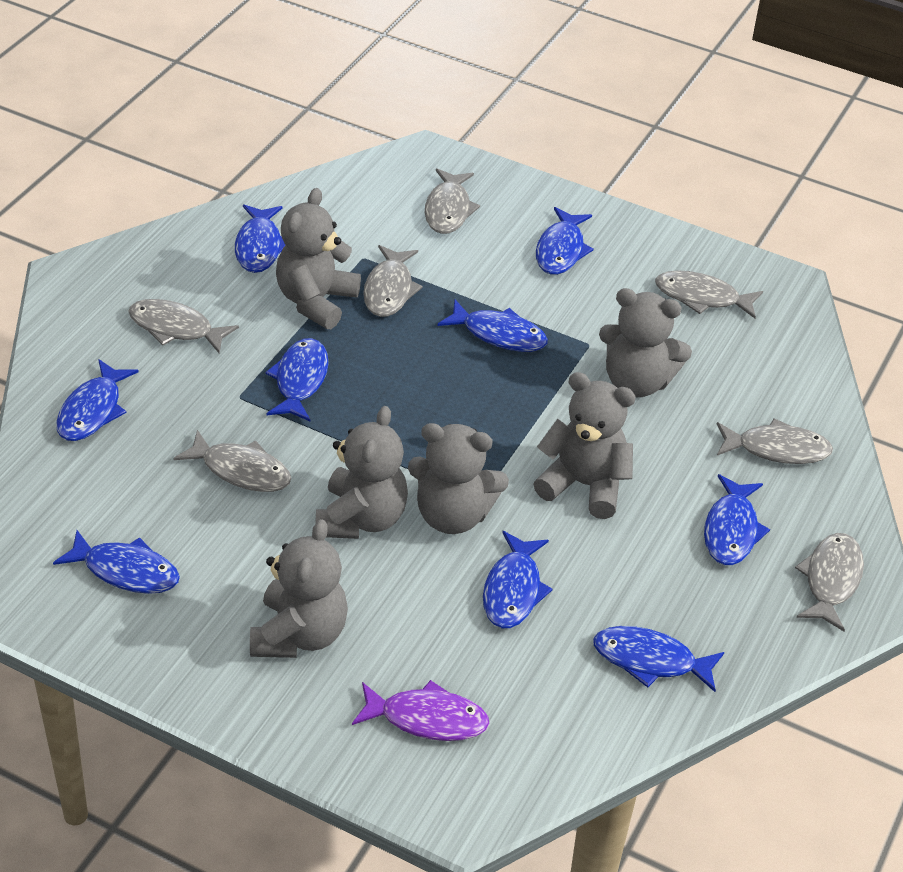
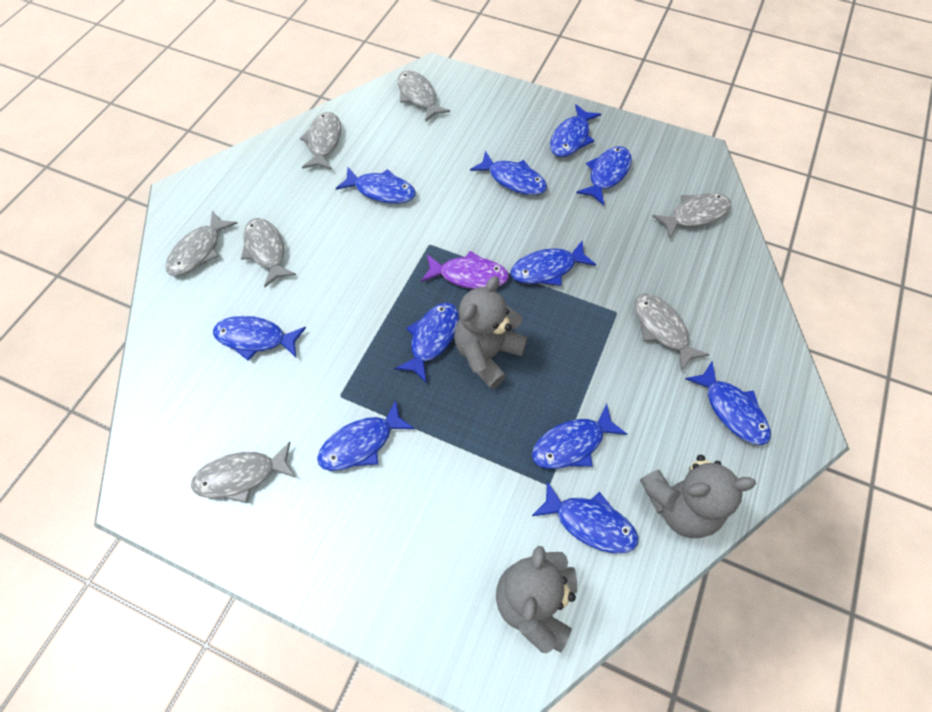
blue fish: 9 -> 11
grey teddy bear: 6 -> 3

